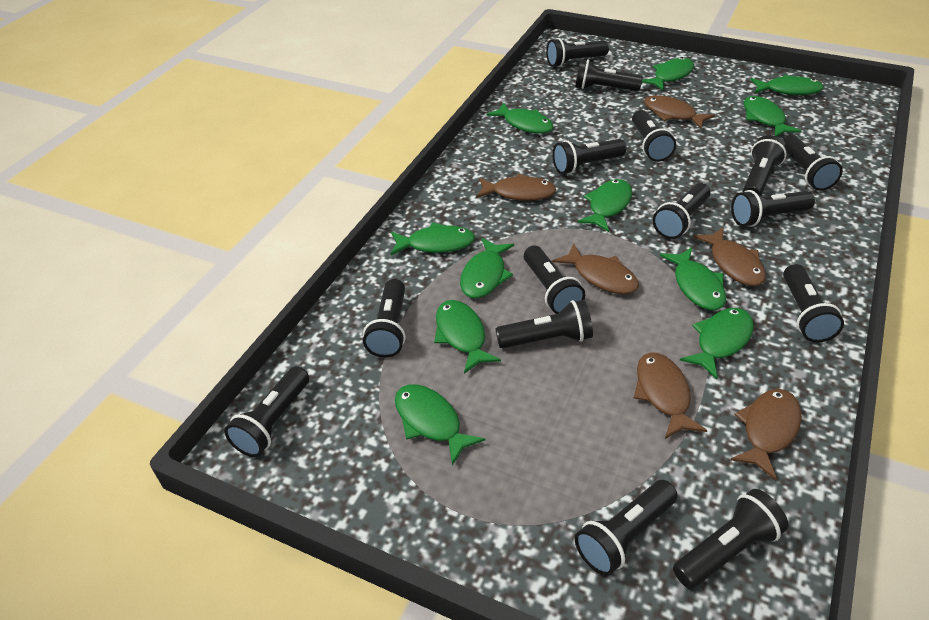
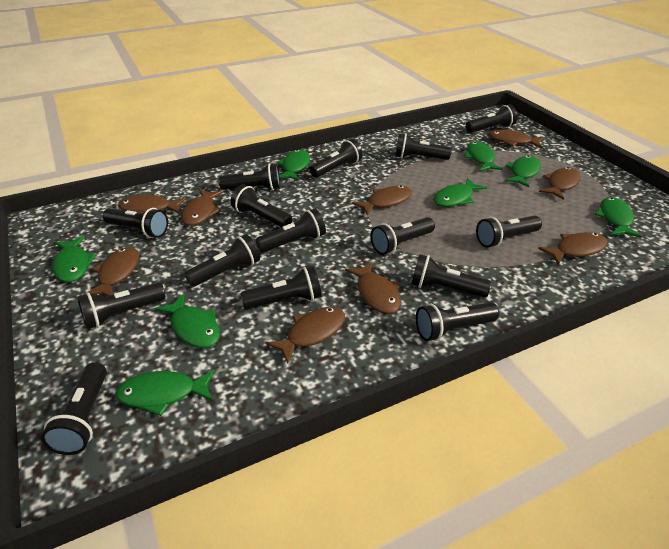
brown fish: 6 -> 9
green fish: 11 -> 8

